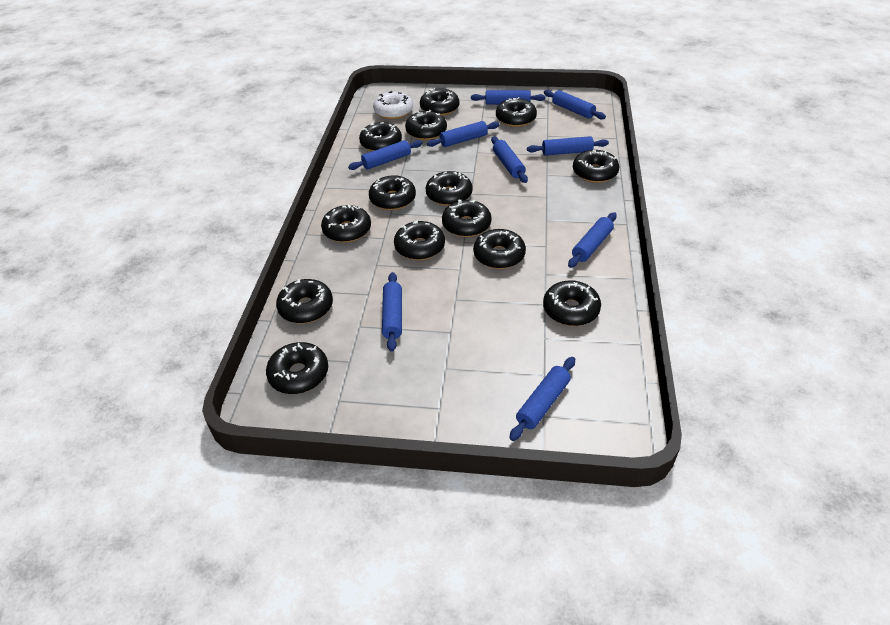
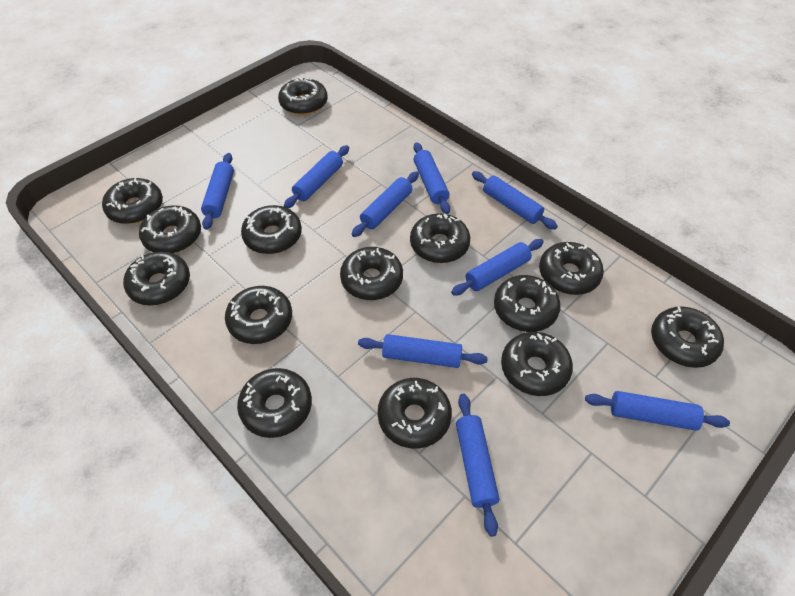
white donut: 1 -> 0

